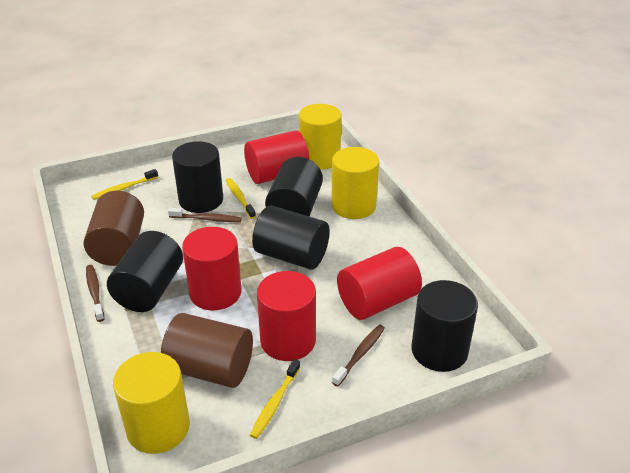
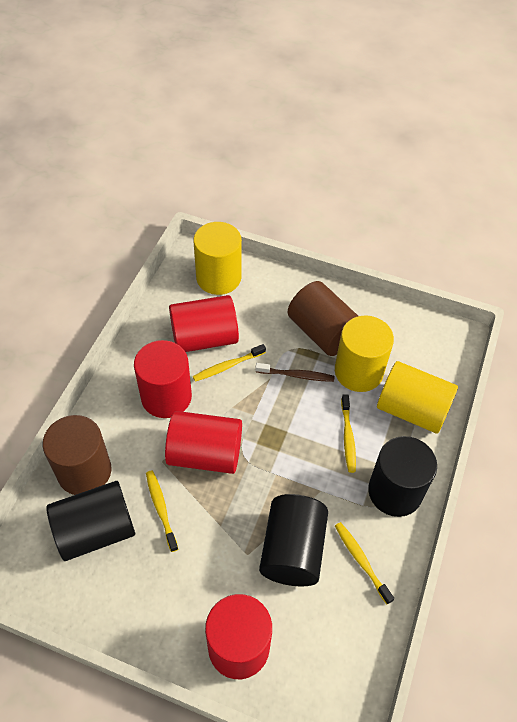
black cylinder: 5 -> 3
brown toothbrush: 3 -> 1
yellow toothbrush: 3 -> 4

